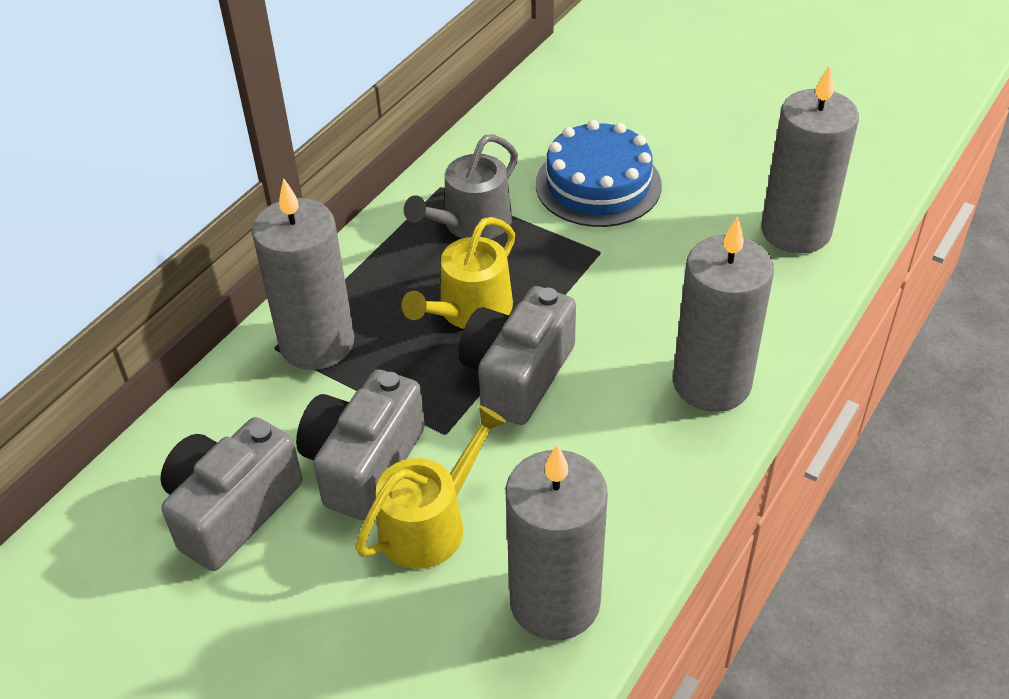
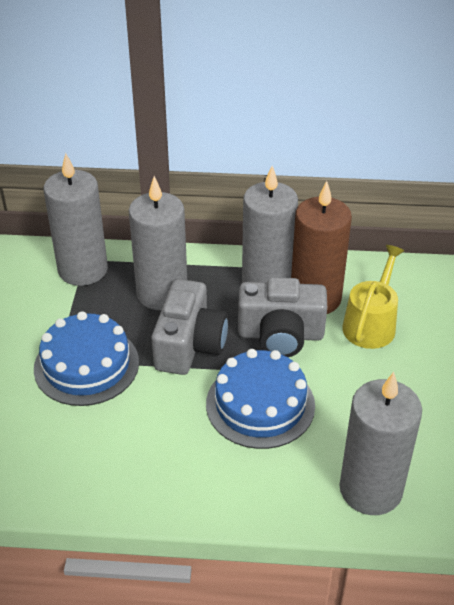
blue cake: 1 -> 2
brown candle: 0 -> 1
grey camera: 3 -> 2
grey watering can: 1 -> 0
yellow watering can: 2 -> 1

